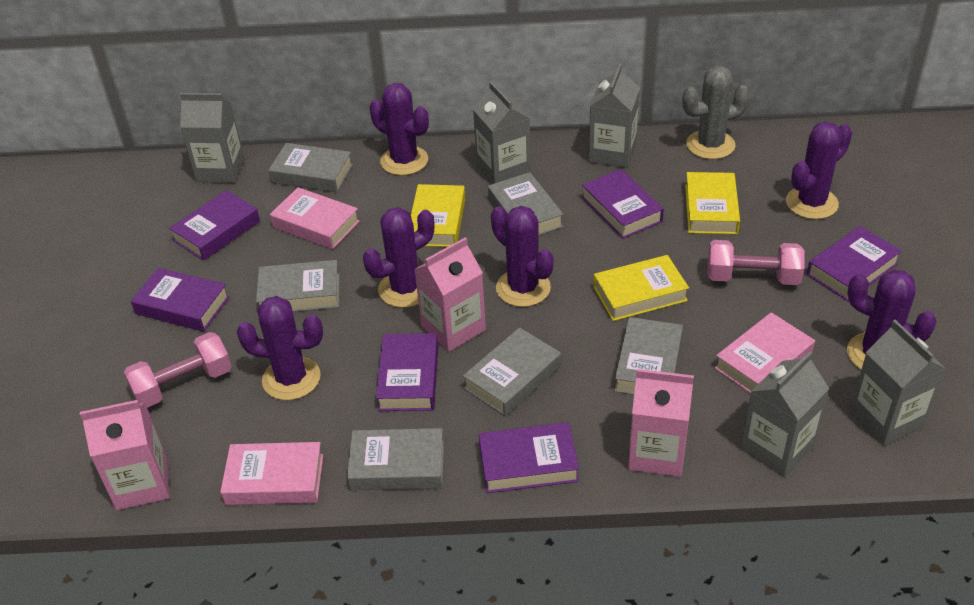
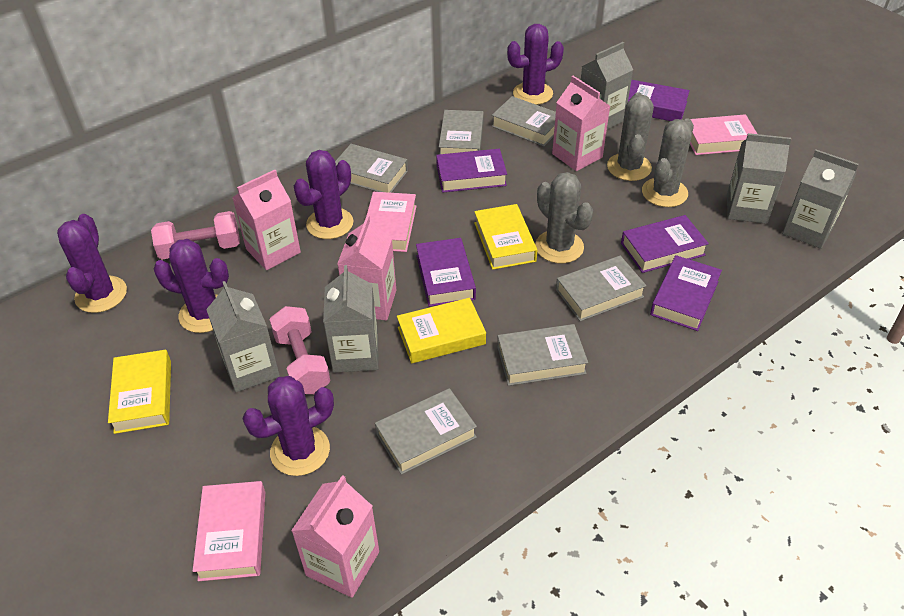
grey cactus: 1 -> 3
pink carton: 3 -> 4
purple book: 6 -> 5
purple cactus: 6 -> 5

